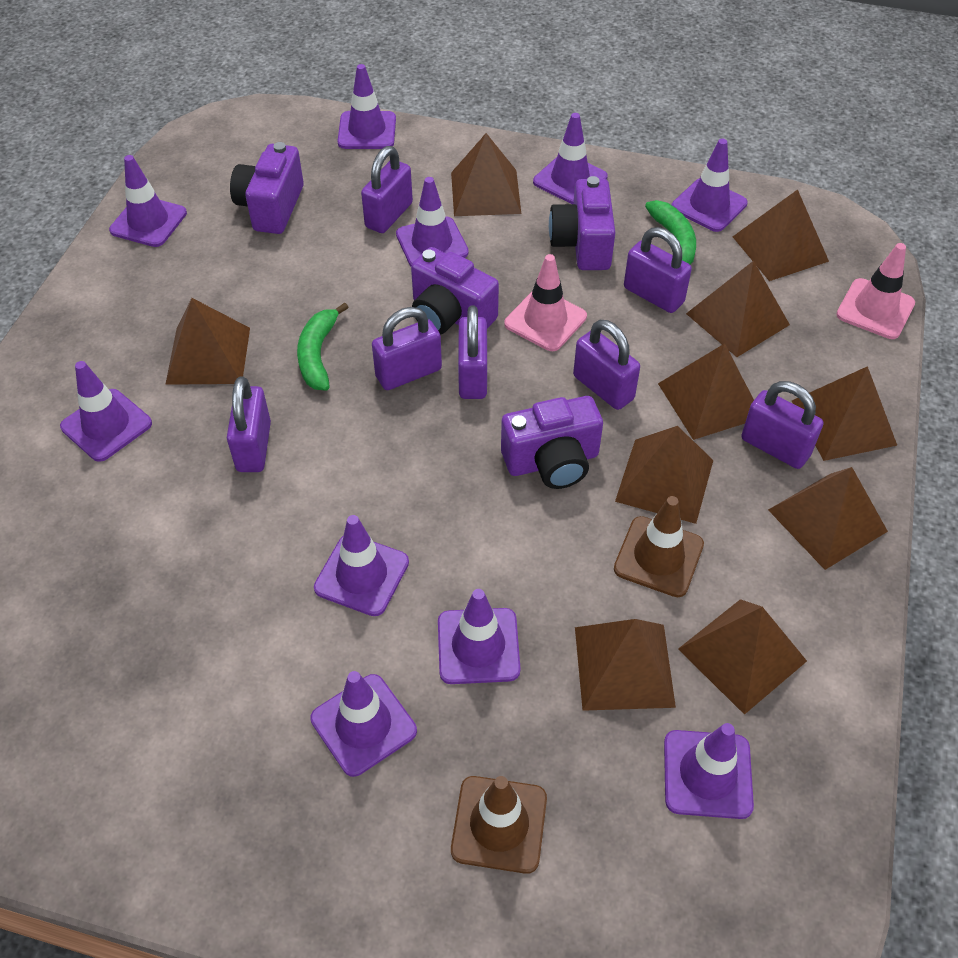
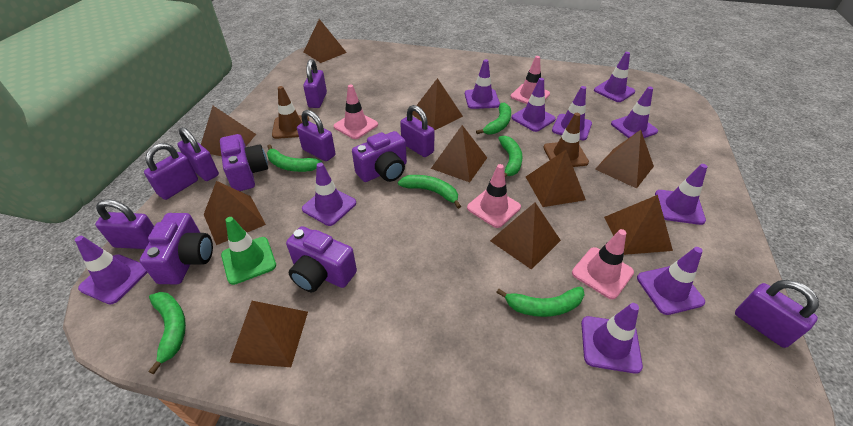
green banana: 2 -> 6
green traffic cone: 0 -> 1
pink traffic cone: 2 -> 4

